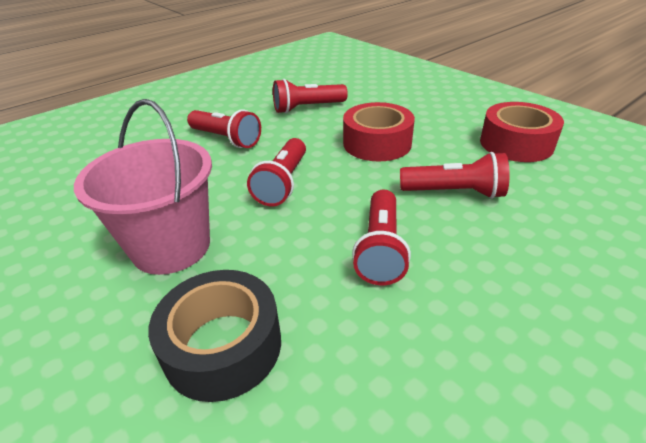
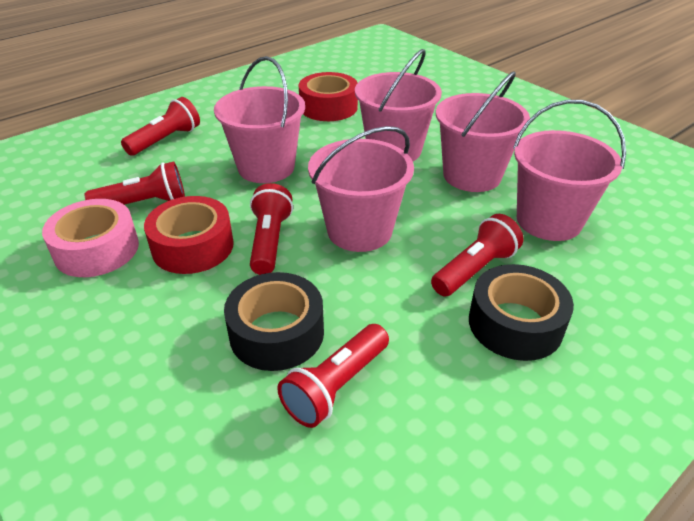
black tape: 1 -> 2
pink bucket: 1 -> 5
pink tape: 0 -> 1

